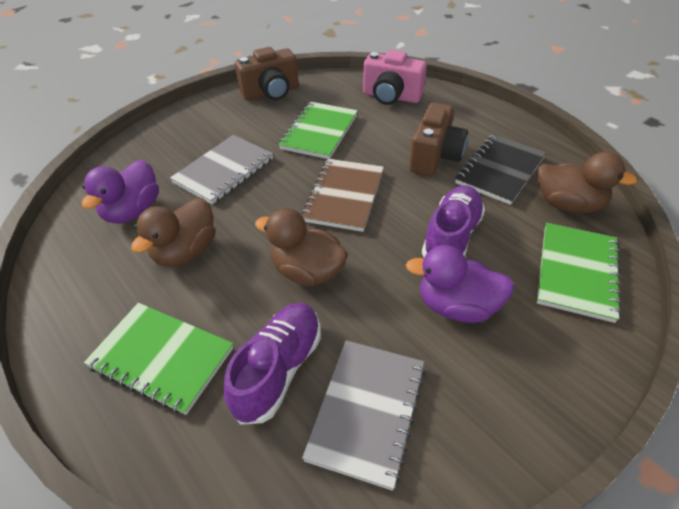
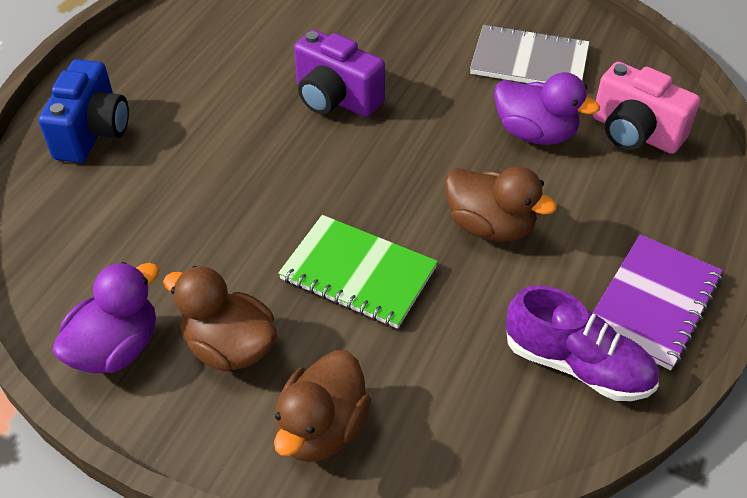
black notebook: 1 -> 0
blue camera: 0 -> 1
brown camera: 2 -> 0
brown notebook: 1 -> 0
green notebook: 3 -> 1
grey notebook: 2 -> 1
purple camera: 0 -> 1
purple notebook: 0 -> 1
purple shoe: 2 -> 1

